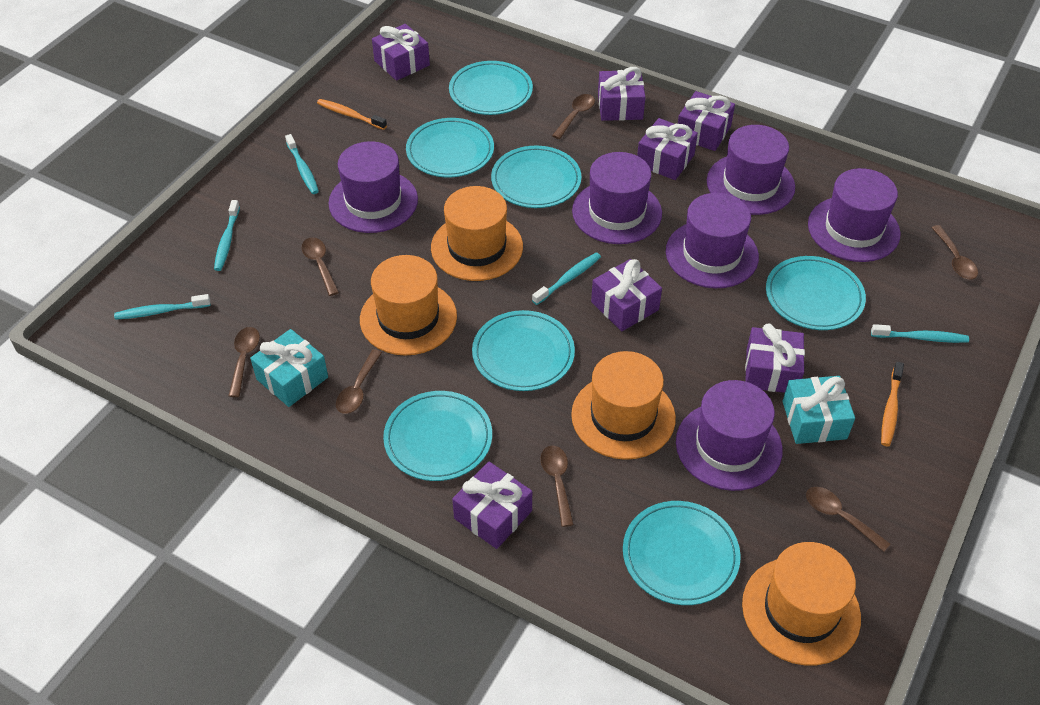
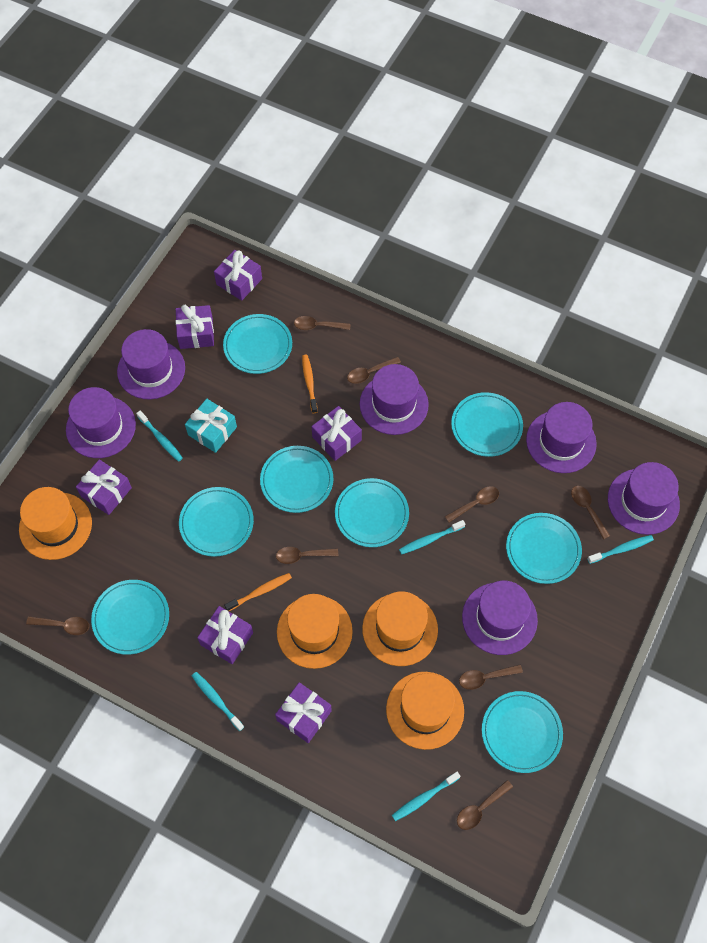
brown spoon: 7 -> 8
purple gift: 7 -> 6
turquoise gift: 2 -> 1
turquoise plate: 7 -> 8

